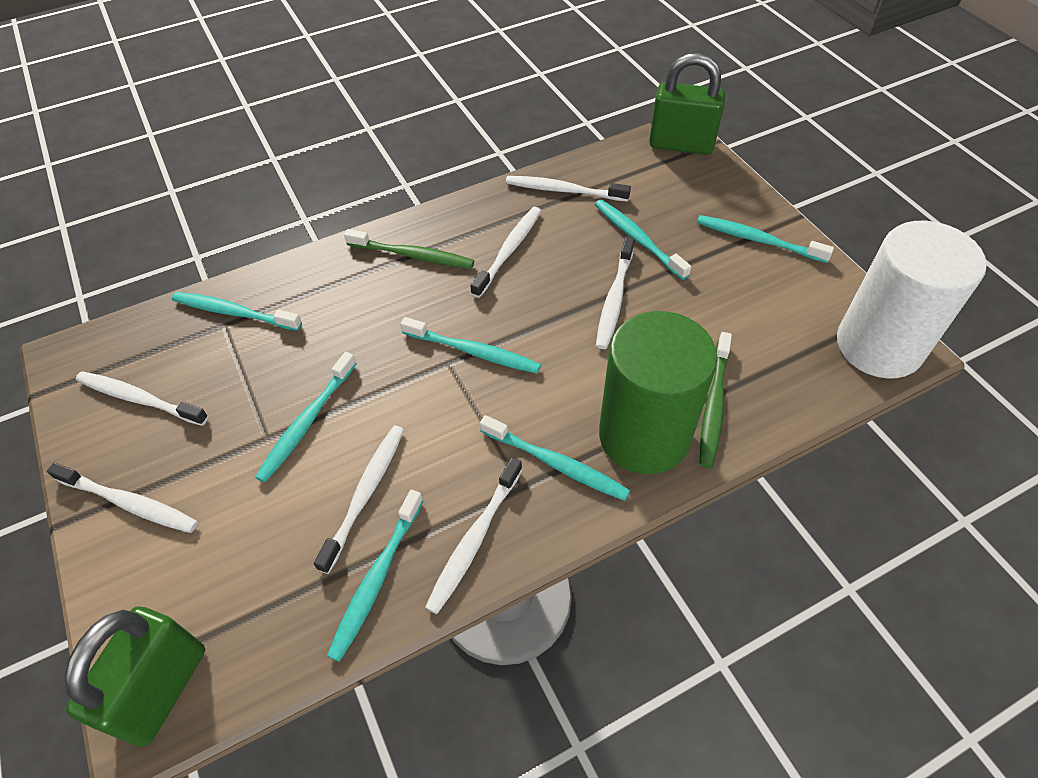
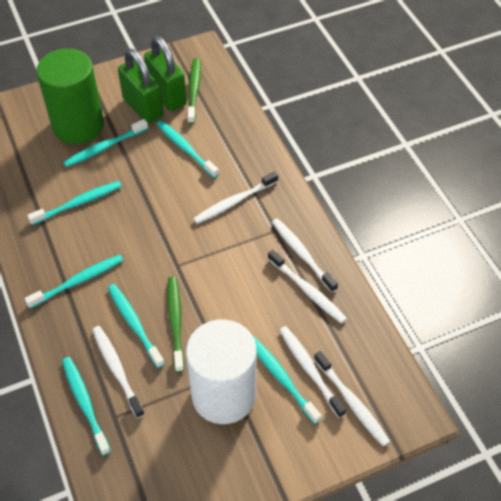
white toothbrush: 7 -> 6

